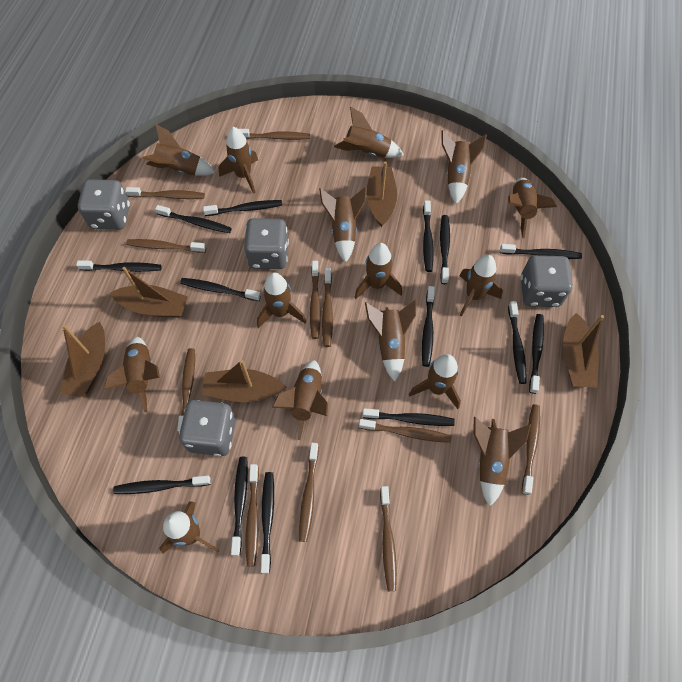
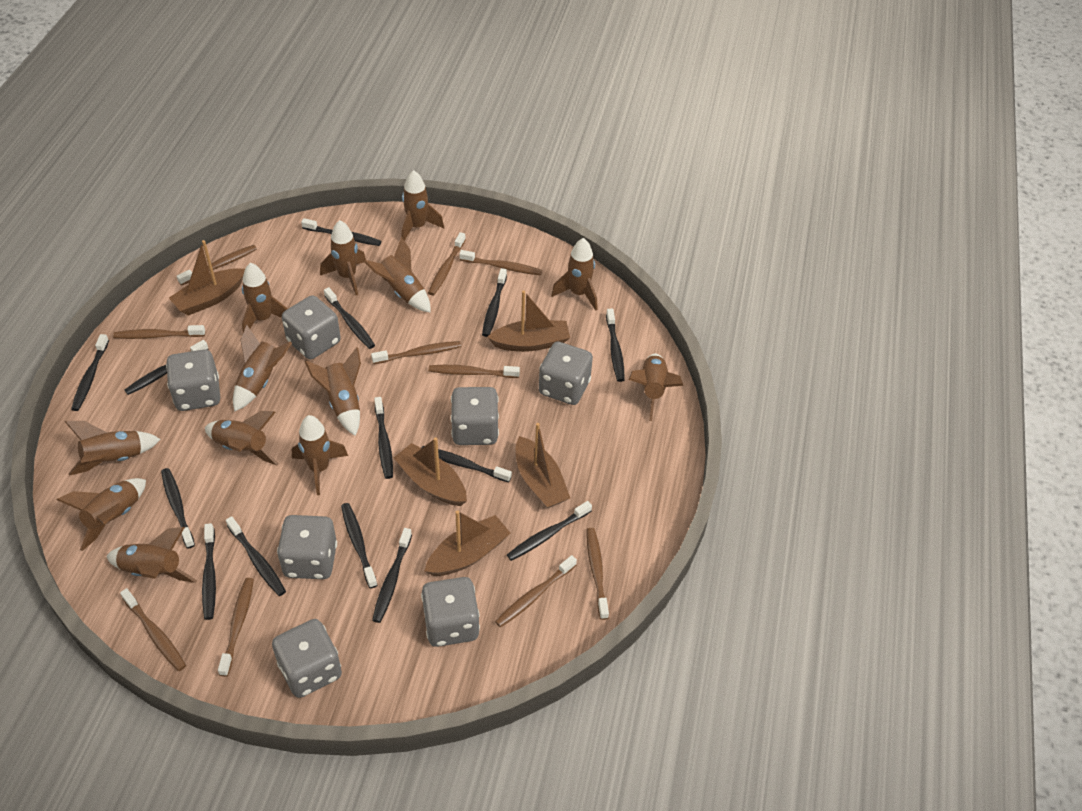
brown rocket: 15 -> 13
brown toothbrush: 11 -> 10
grey dice: 4 -> 7

